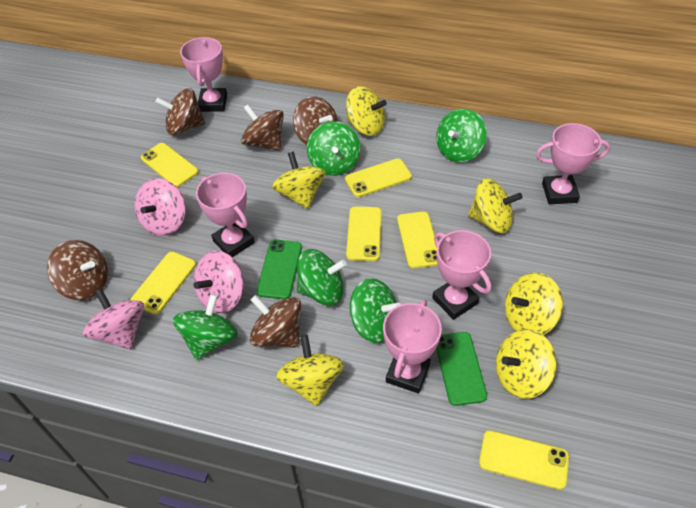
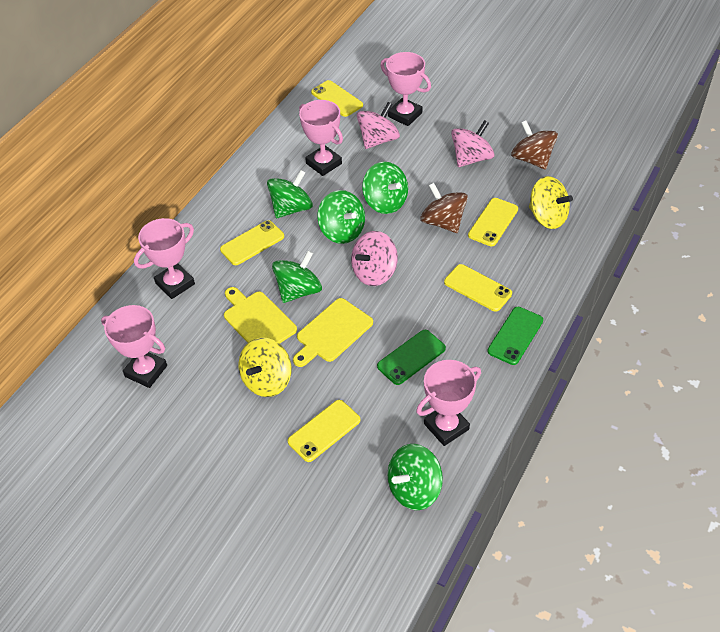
brown spinning top: 5 -> 2
yellow cutting board: 0 -> 2
yellow phone: 6 -> 5
yellow spinning top: 6 -> 2

